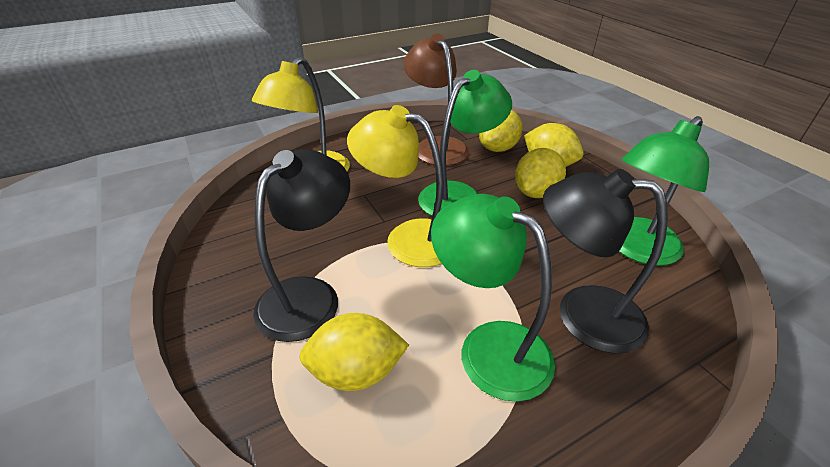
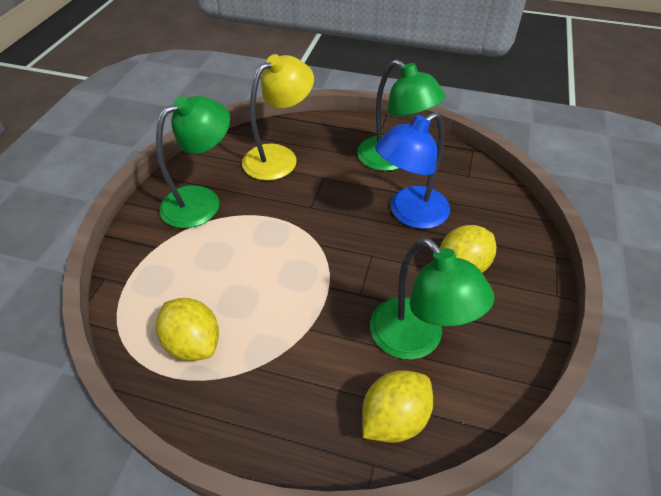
black lamp: 2 -> 0
blue lamp: 0 -> 1
brown lamp: 1 -> 0
yellow lamp: 2 -> 1
yellow lemon: 4 -> 3

